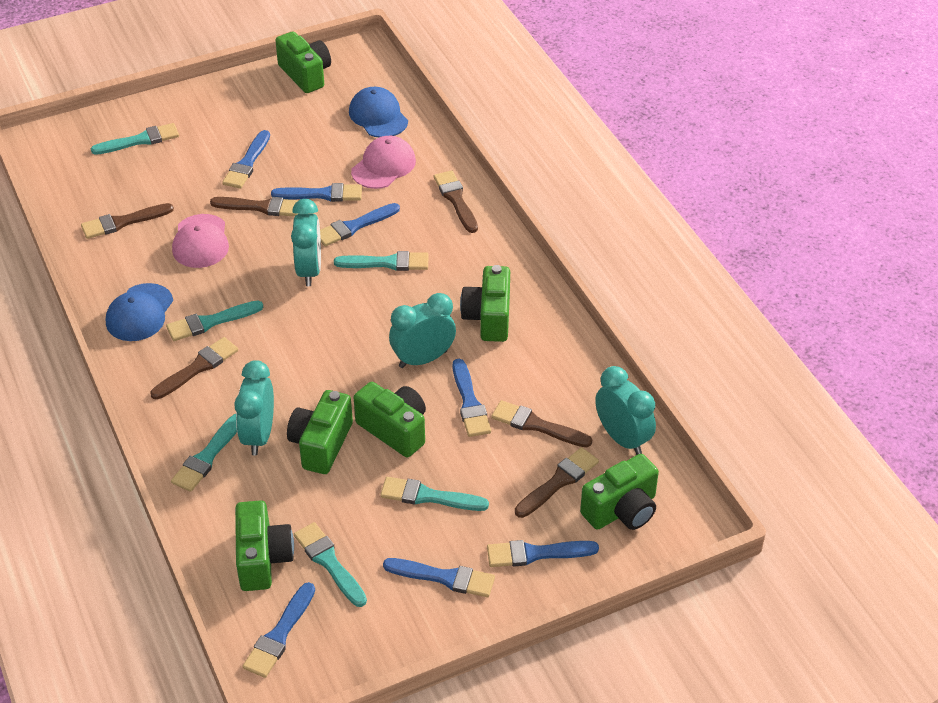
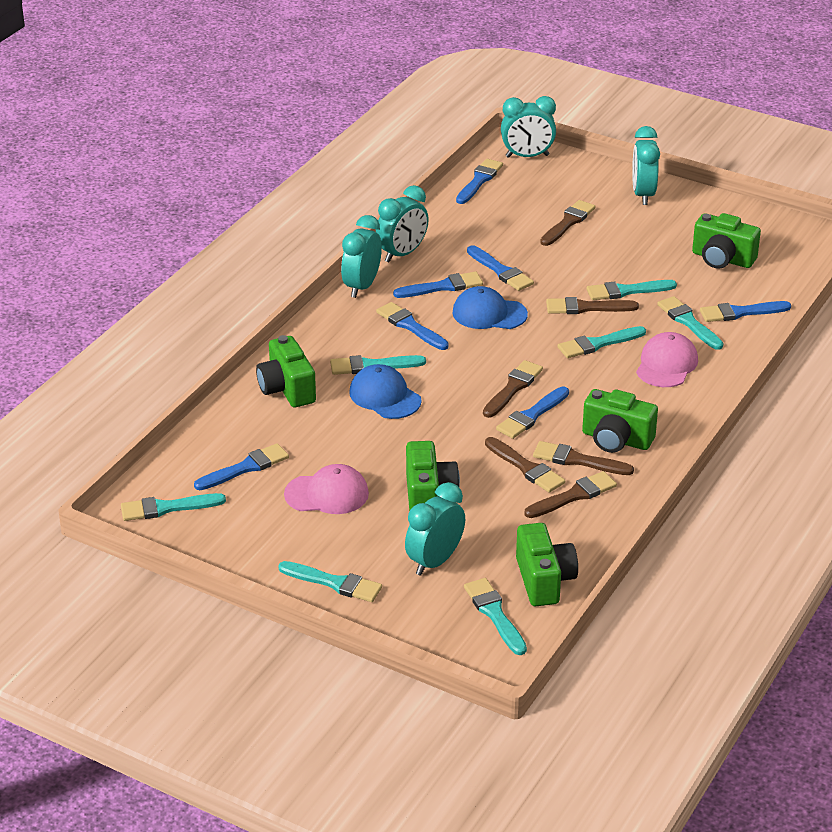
green camera: 6 -> 5
turquoise brush: 6 -> 7
turquoise clock: 4 -> 5

